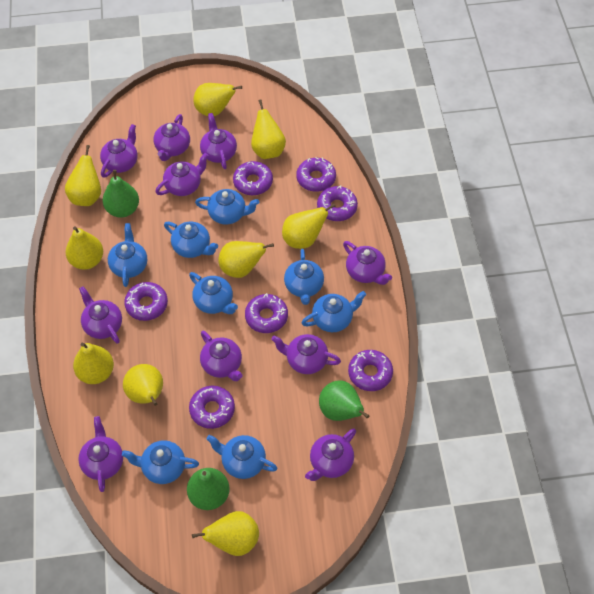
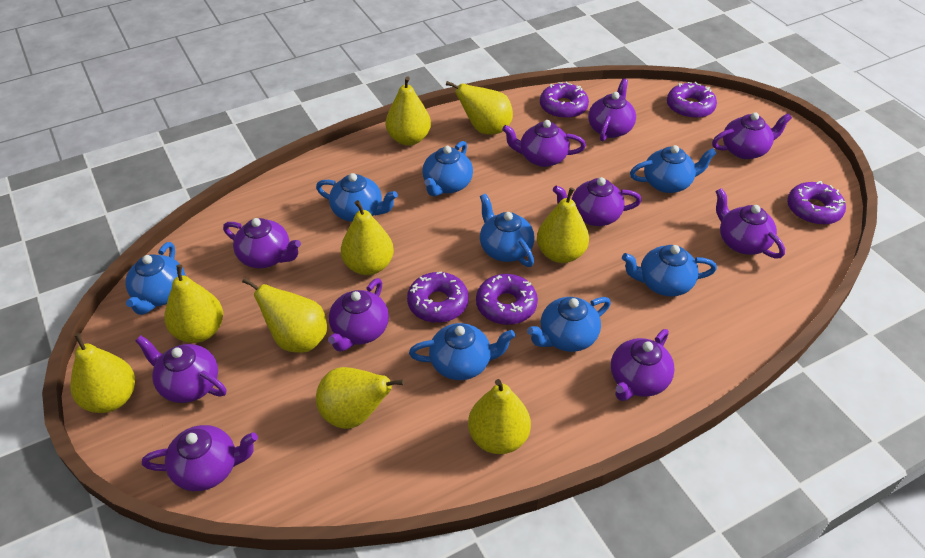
green pear: 3 -> 0
purple donut: 7 -> 5

